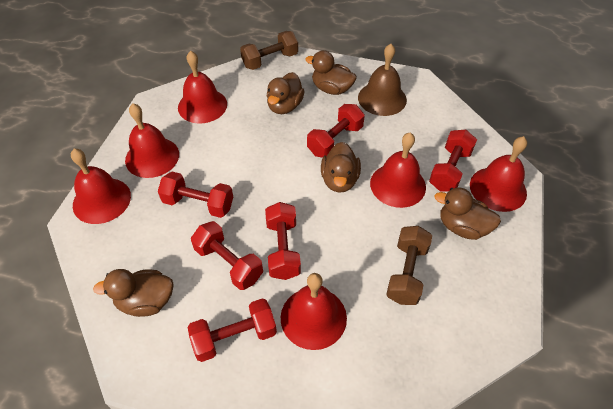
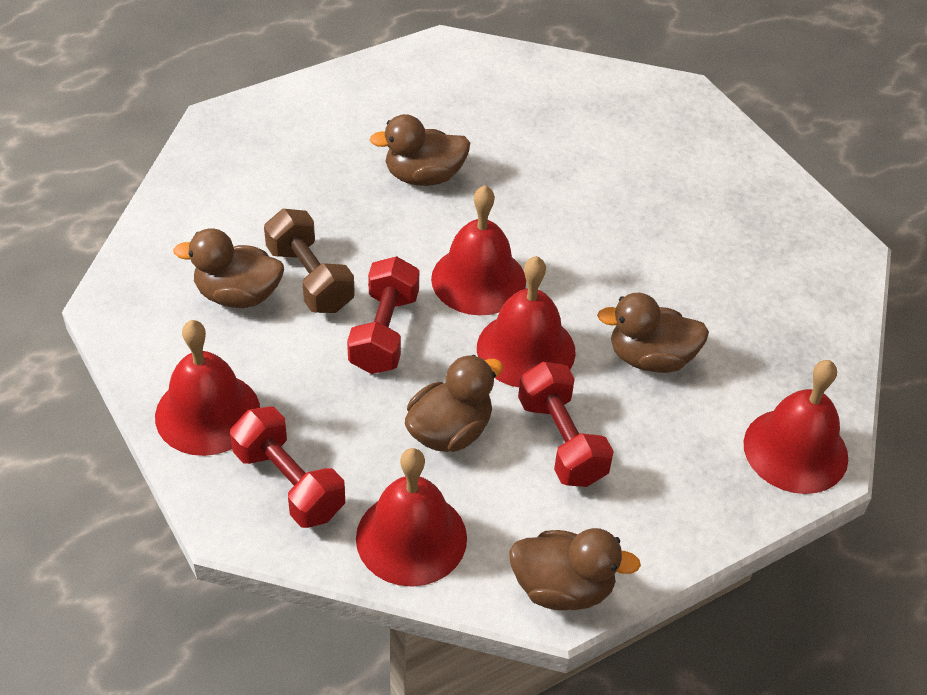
brown bell: 1 -> 0
brown dumbbell: 2 -> 1
red bell: 6 -> 5
red dumbbell: 6 -> 3

